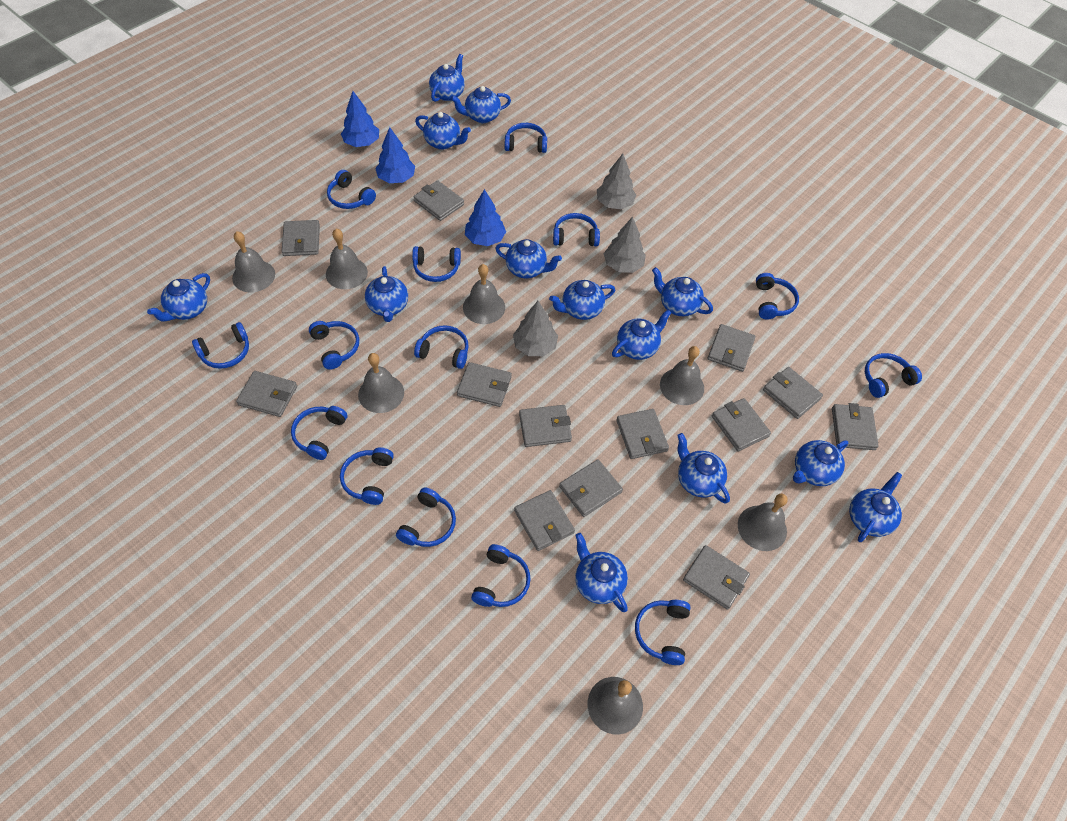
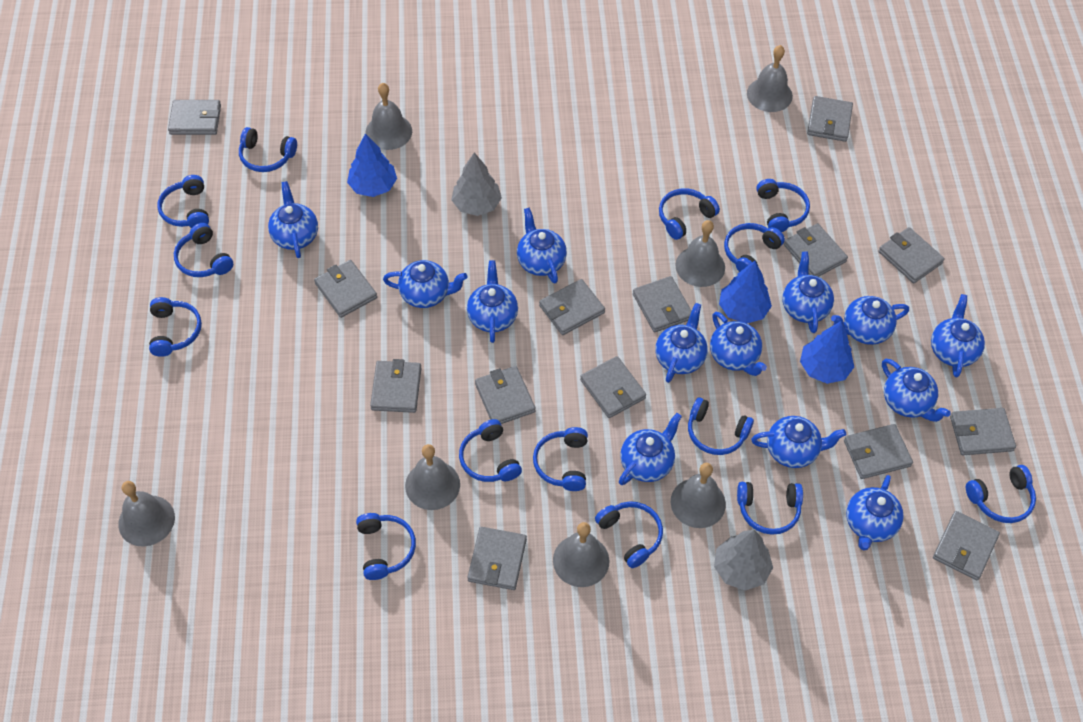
grey tree: 3 -> 2
grey wallet: 13 -> 14

